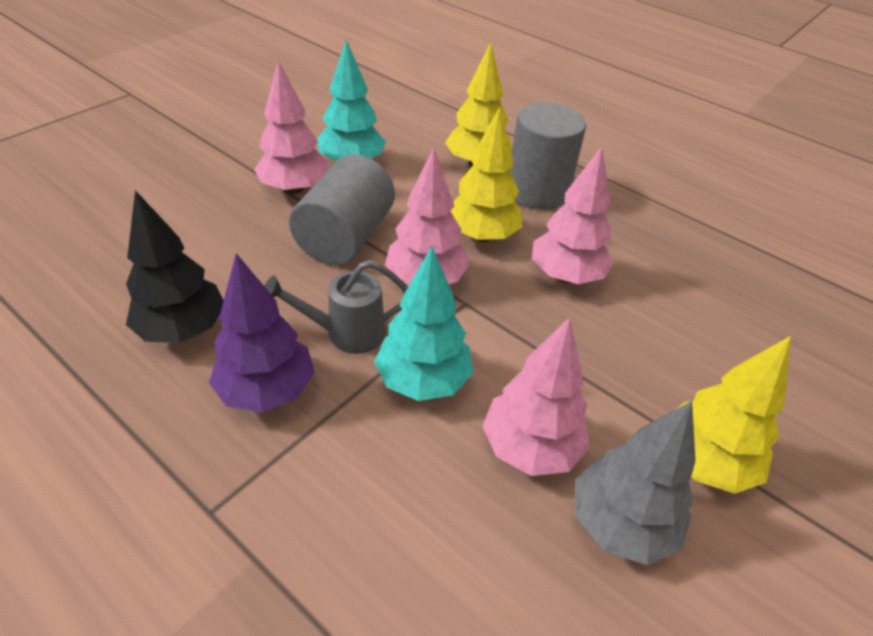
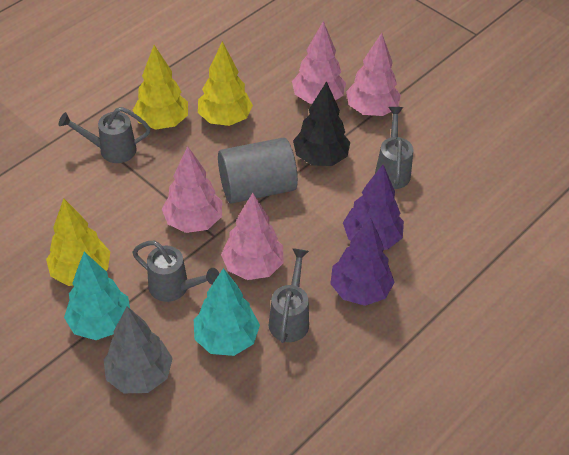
grey cylinder: 2 -> 1
grey watering can: 1 -> 4
purple tree: 1 -> 2

